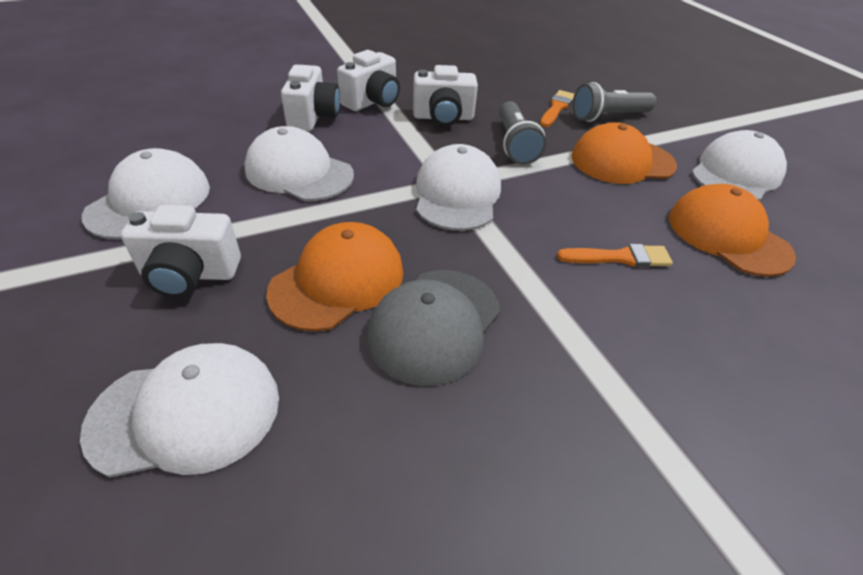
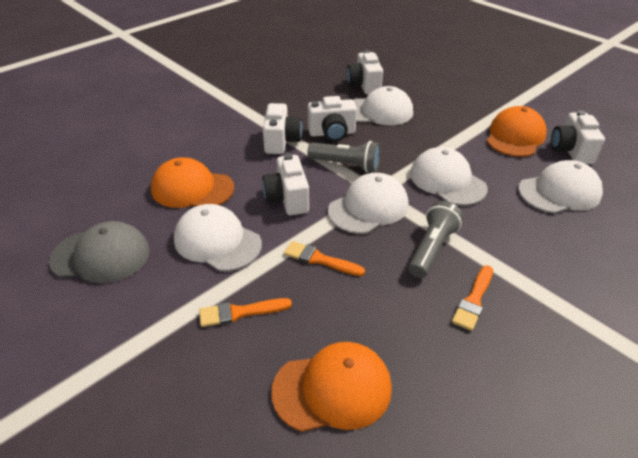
orange brush: 2 -> 3
white camera: 4 -> 5

